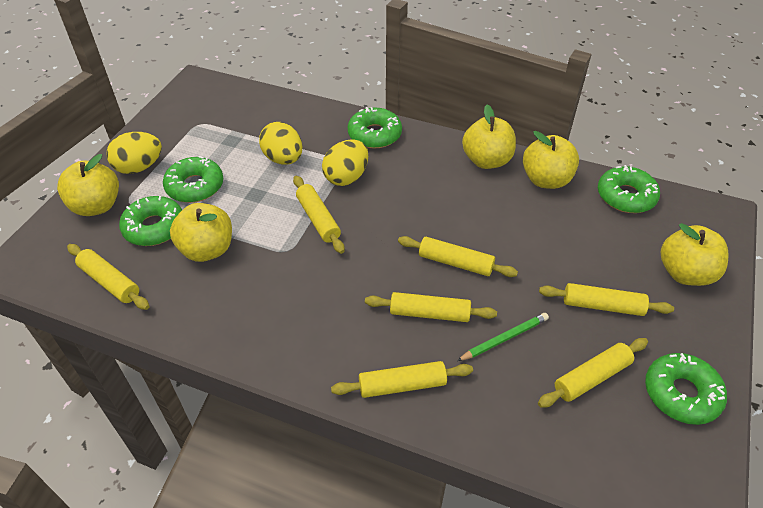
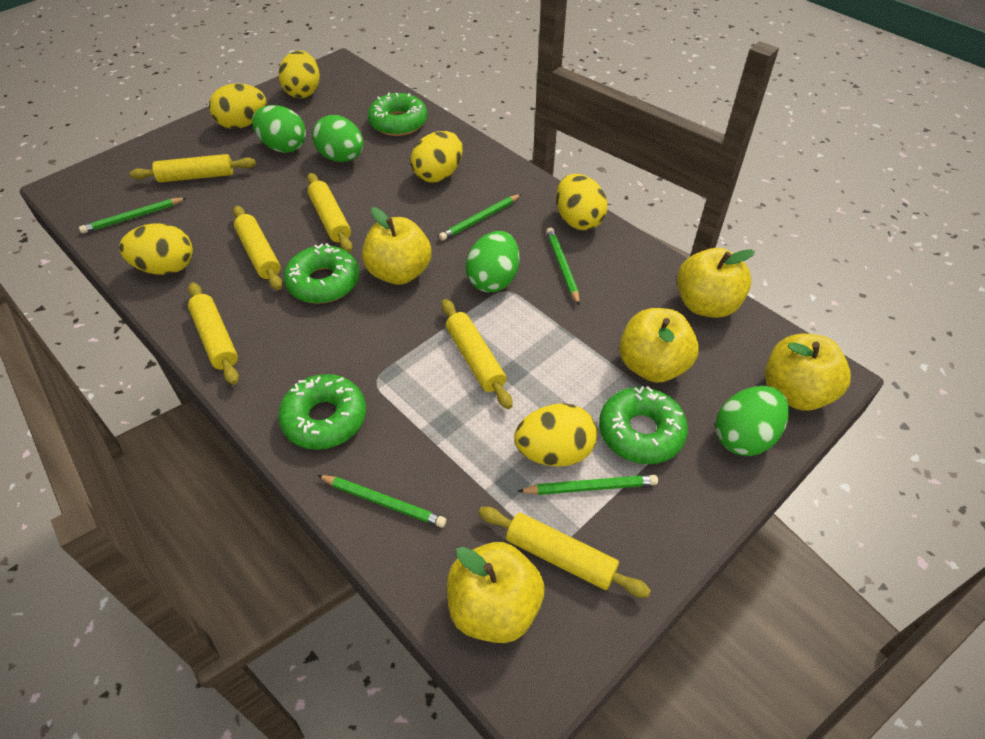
green donut: 5 -> 4
green egg: 0 -> 4
green pencil: 1 -> 5
yellow egg: 3 -> 6
yellow rolling pin: 7 -> 6

